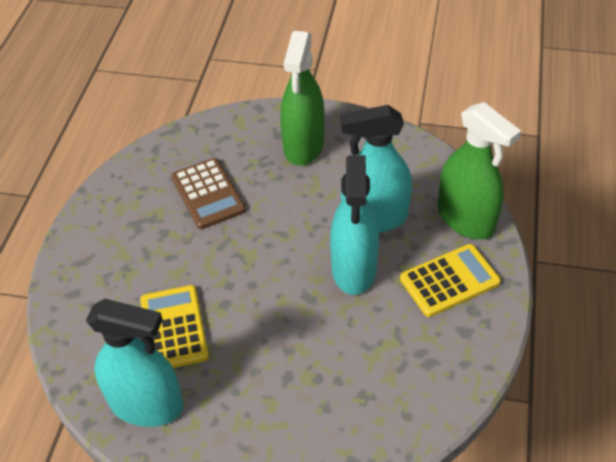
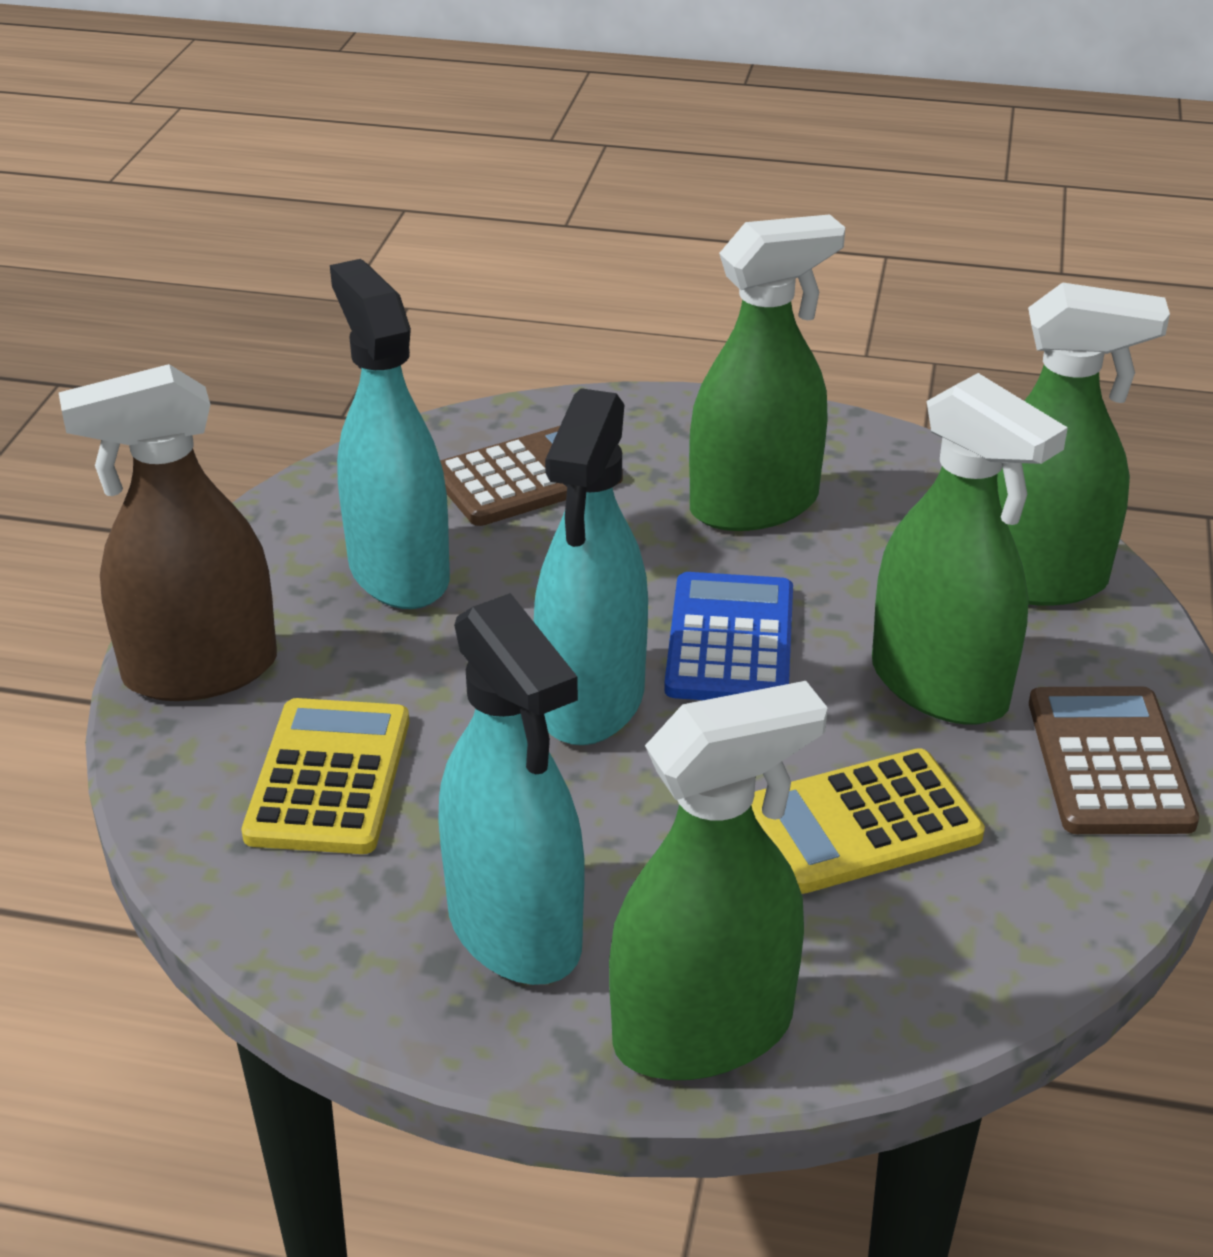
blue calculator: 0 -> 1
brown calculator: 1 -> 2
brown spray bottle: 0 -> 1
green spray bottle: 2 -> 4

